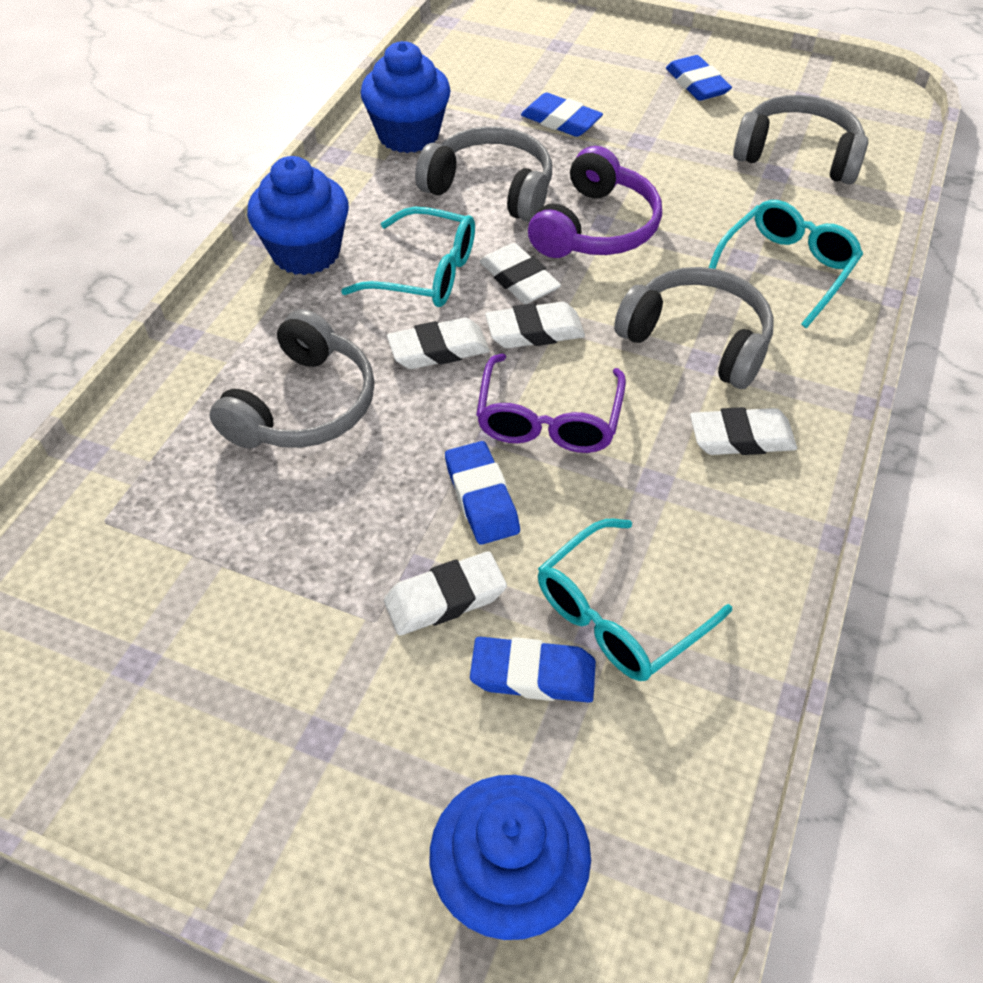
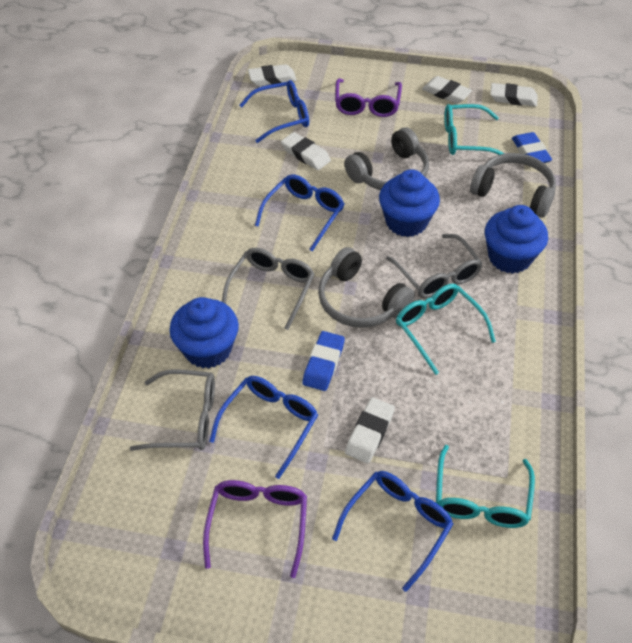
blue eraser: 4 -> 2
blue glasses: 0 -> 4
grey glasses: 0 -> 3
grey headphones: 4 -> 3
purple glasses: 1 -> 2
purple headphones: 1 -> 0

